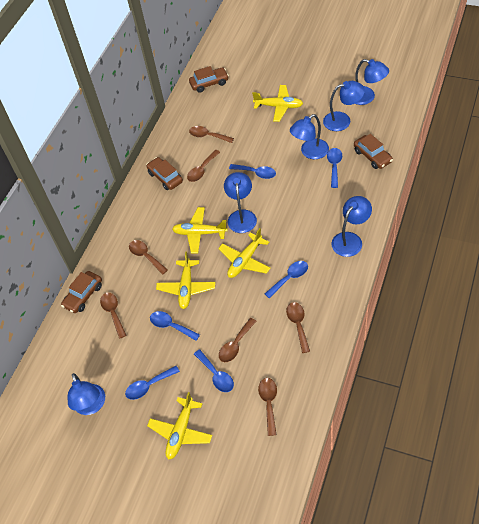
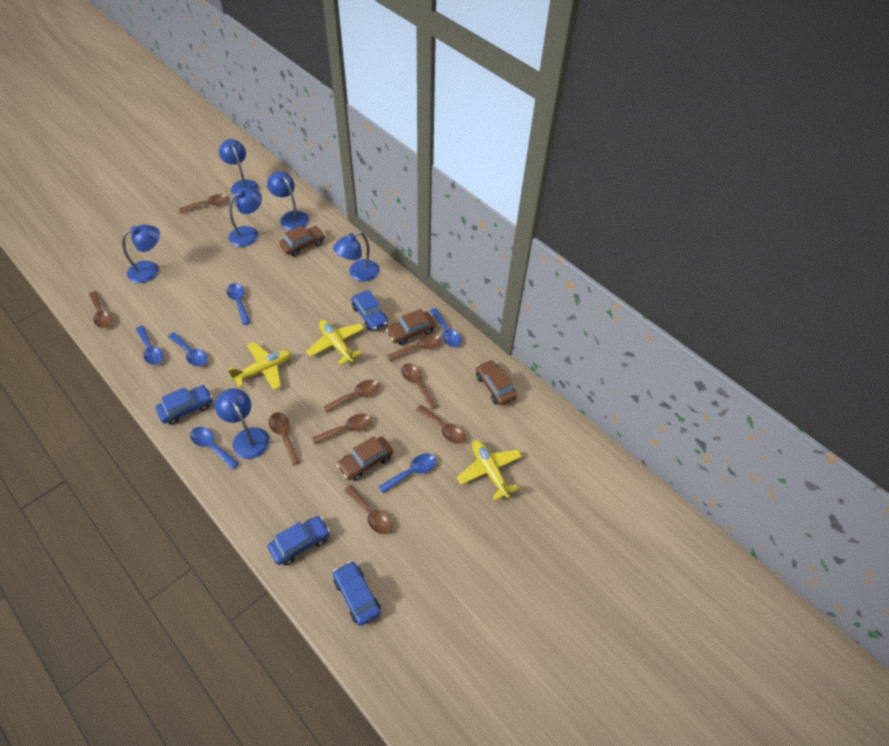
blue car: 0 -> 4
brown spoon: 7 -> 9
yellow plane: 5 -> 3

